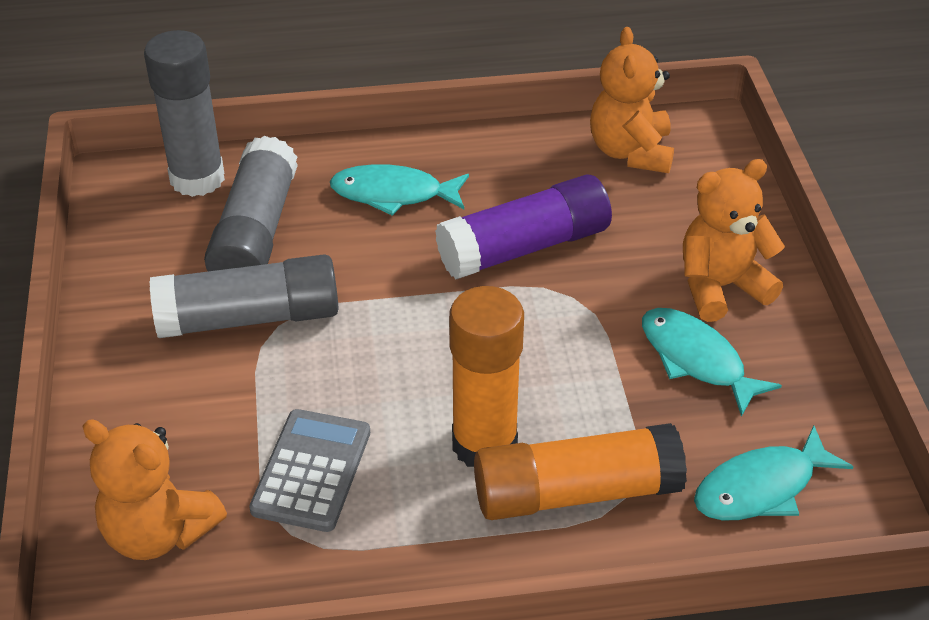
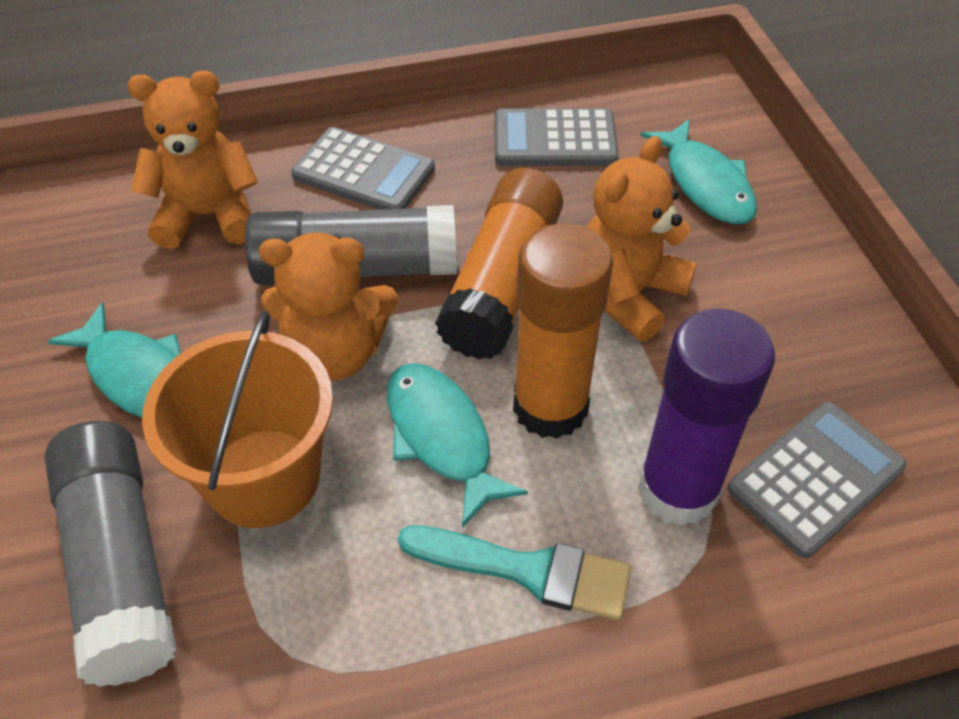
grey calculator: 1 -> 3
grey glue stick: 3 -> 2
orange bucket: 0 -> 1
turquoise brush: 0 -> 1

